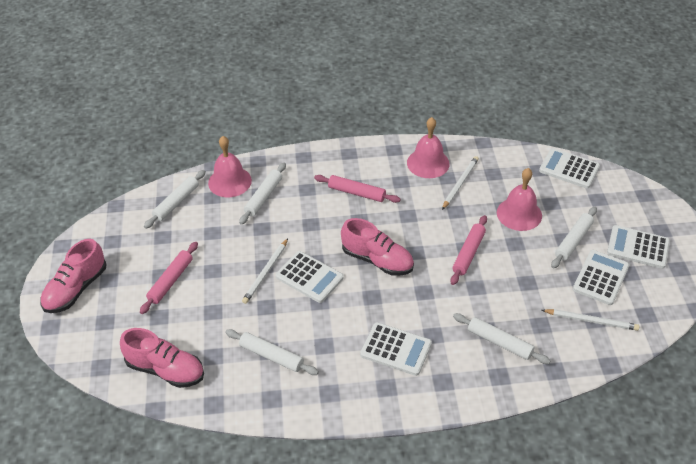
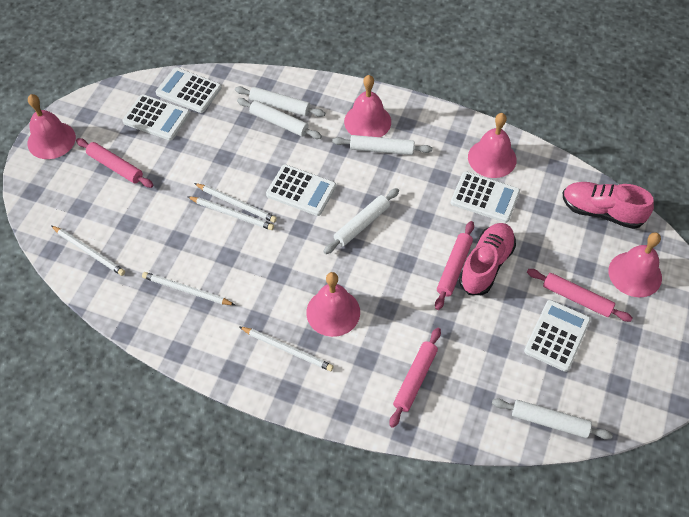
pink bell: 3 -> 5
pink rolling pin: 3 -> 4
pink shoe: 3 -> 2
white pencil: 3 -> 5

